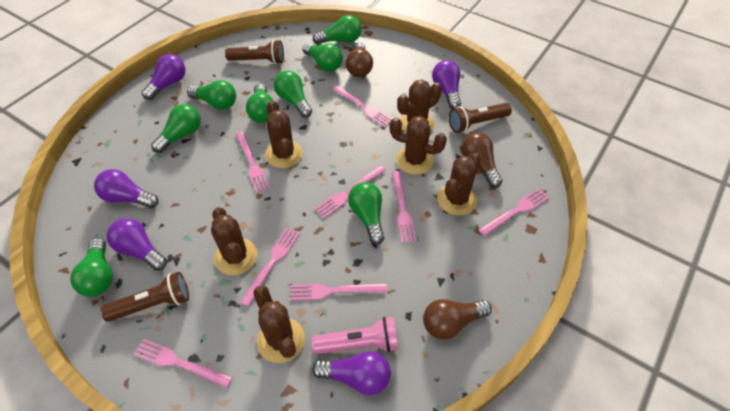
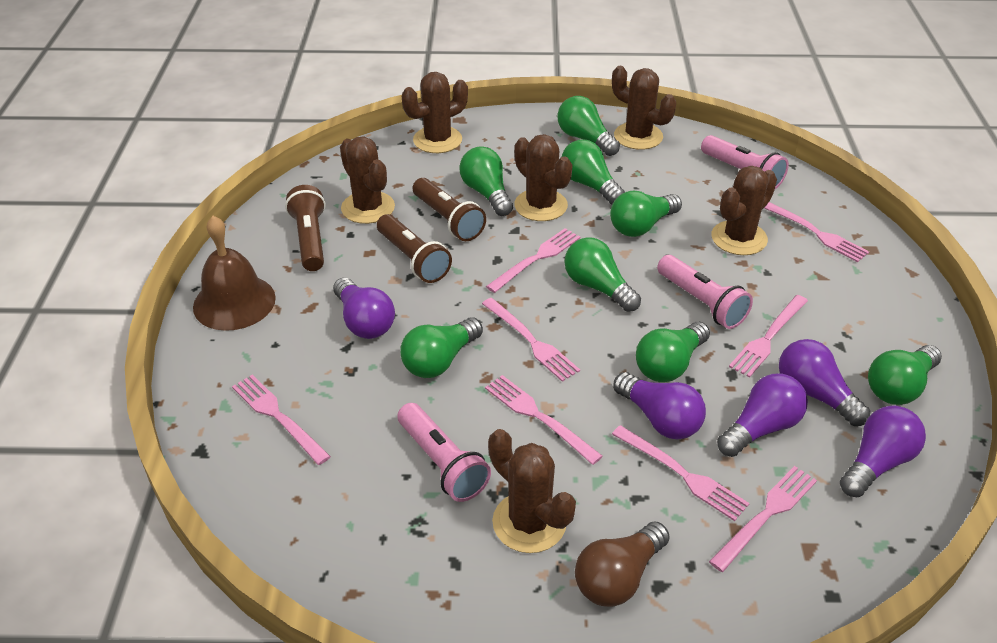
brown bell: 0 -> 1
brown light bulb: 3 -> 1
pink flashlight: 1 -> 3

